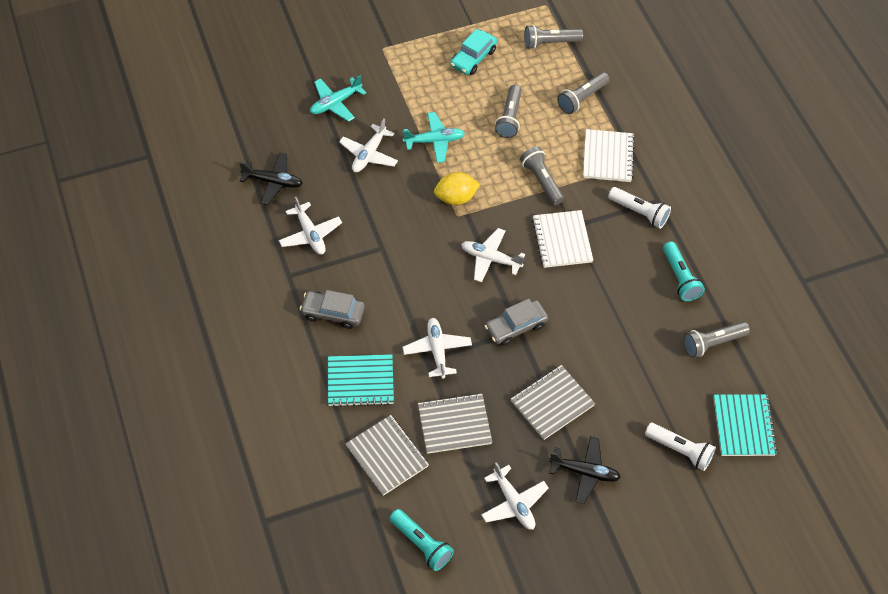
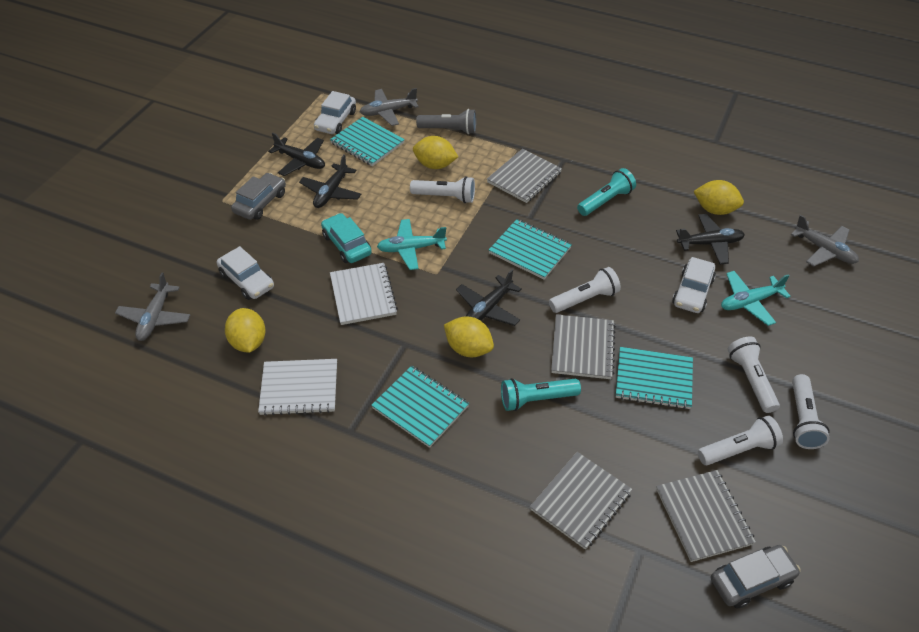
black plane: 2 -> 4
grey flashlight: 5 -> 1
grey notebook: 3 -> 4
grey plane: 0 -> 3
turquoise notebook: 2 -> 4
white car: 0 -> 3
white flashlight: 2 -> 5
white plane: 5 -> 0
yellow lemon: 1 -> 4

